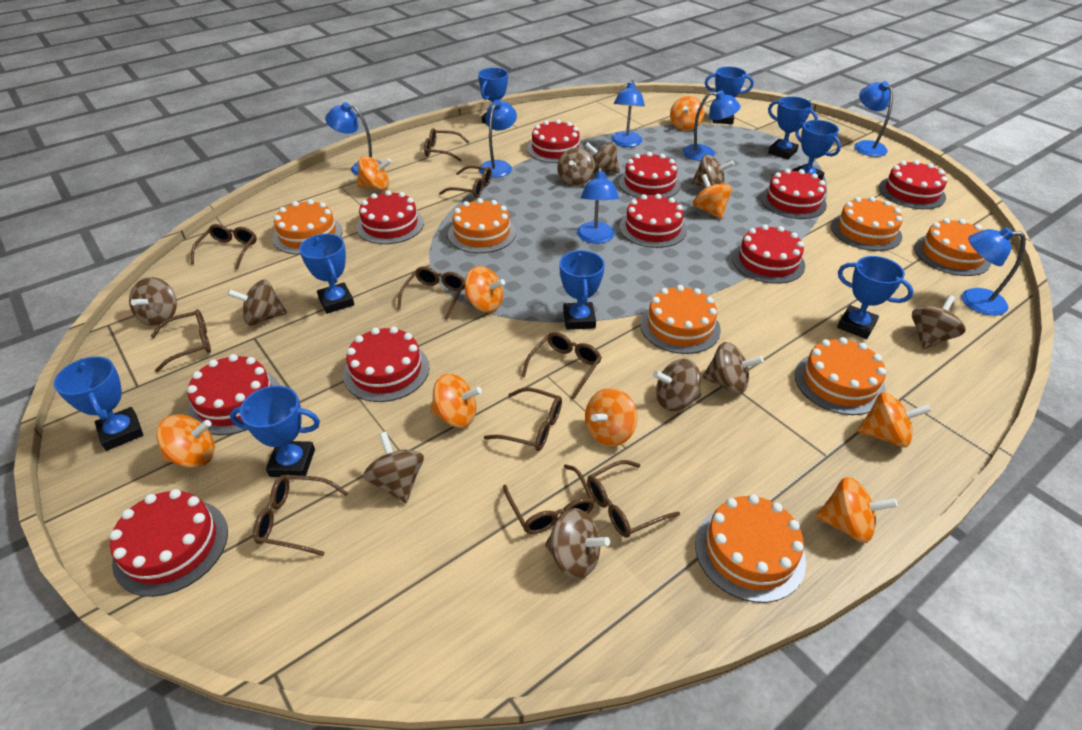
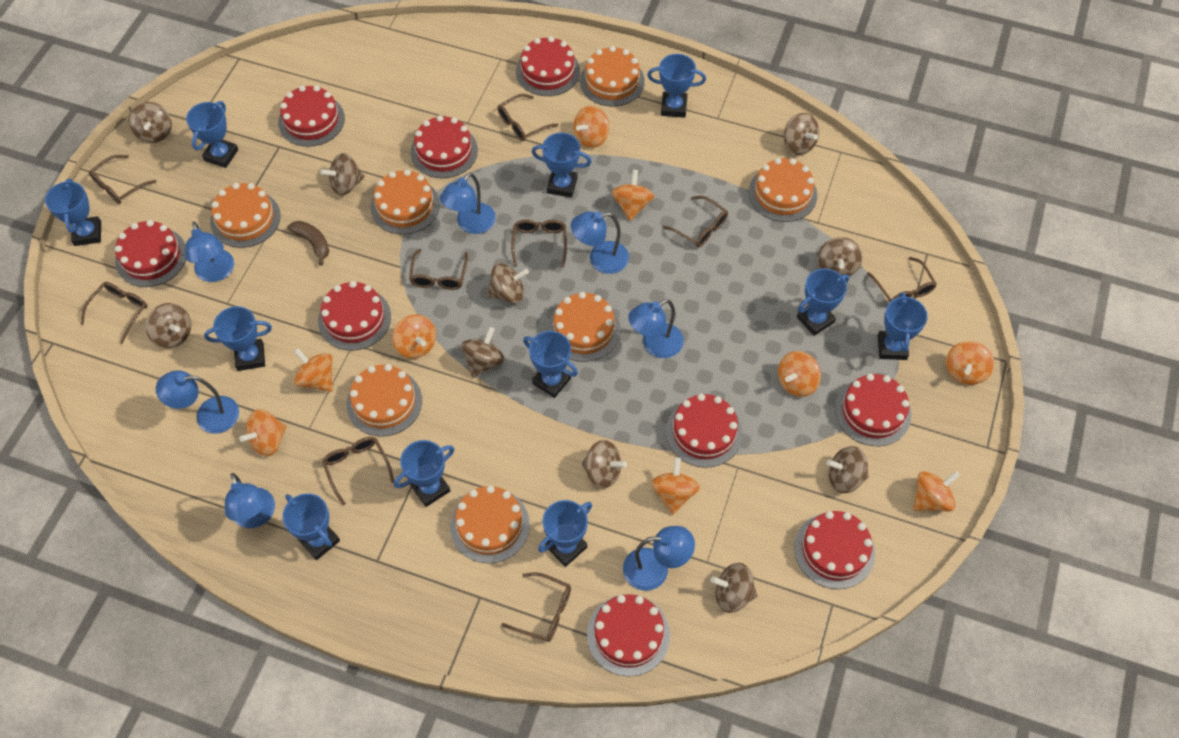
blue trophy: 9 -> 11
brown banana: 0 -> 1
brown glasses: 10 -> 9
red cake: 10 -> 9

